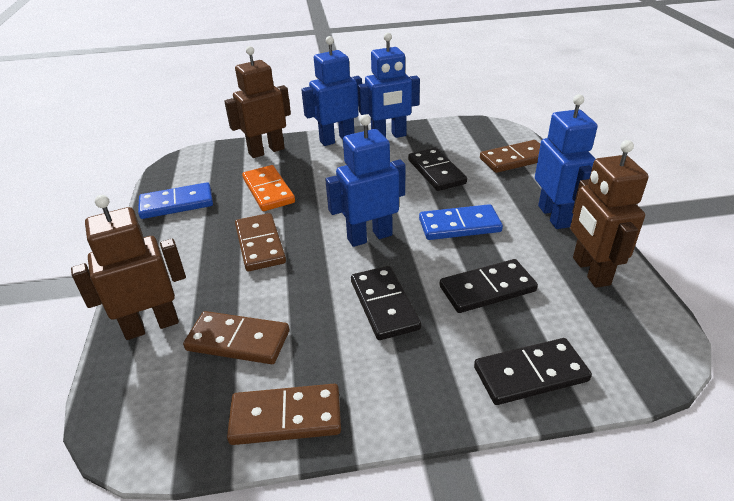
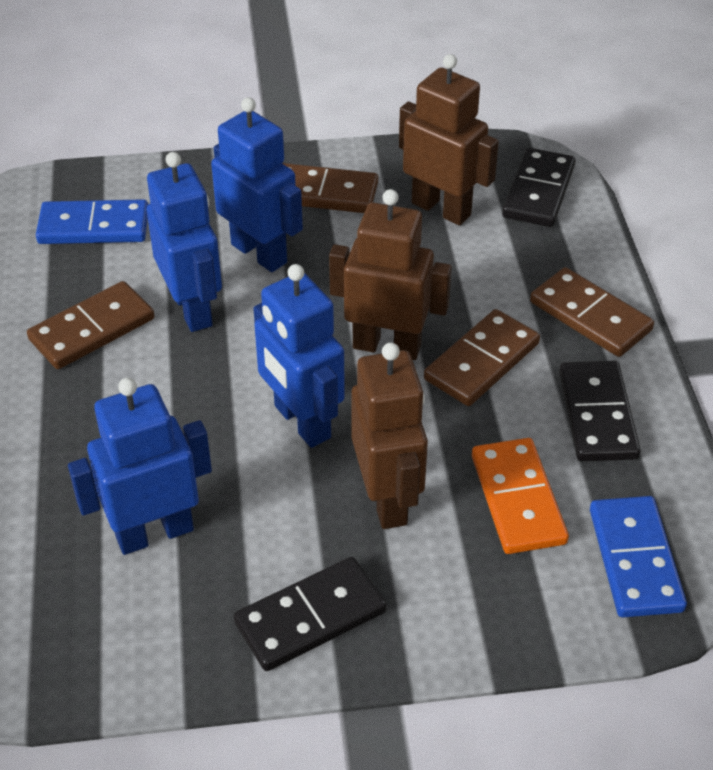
black domino: 4 -> 3

